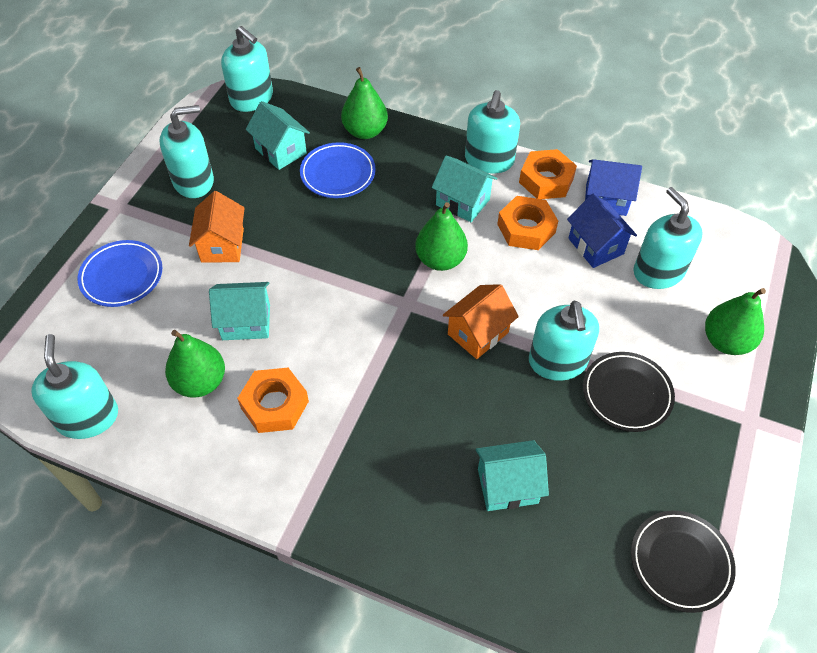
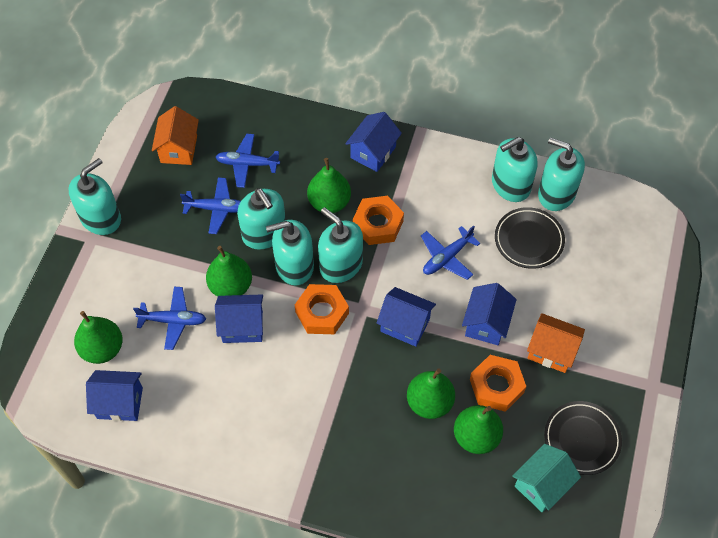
blue house: 2 -> 5
blue plane: 0 -> 4
blue plate: 2 -> 0
green pear: 4 -> 5
turquoise house: 4 -> 1

